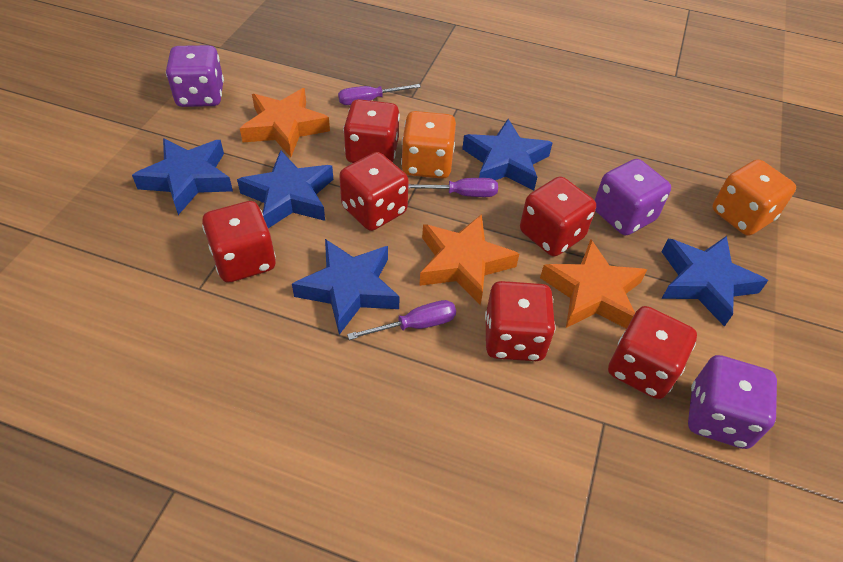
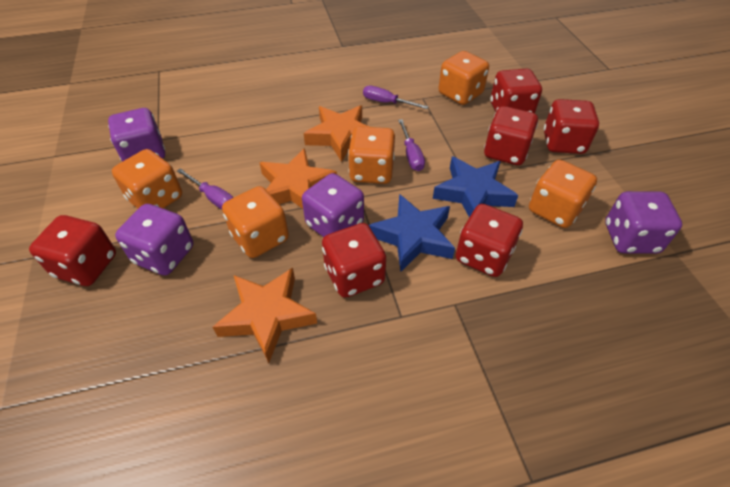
blue star: 5 -> 2
orange dice: 2 -> 5
purple dice: 3 -> 4

